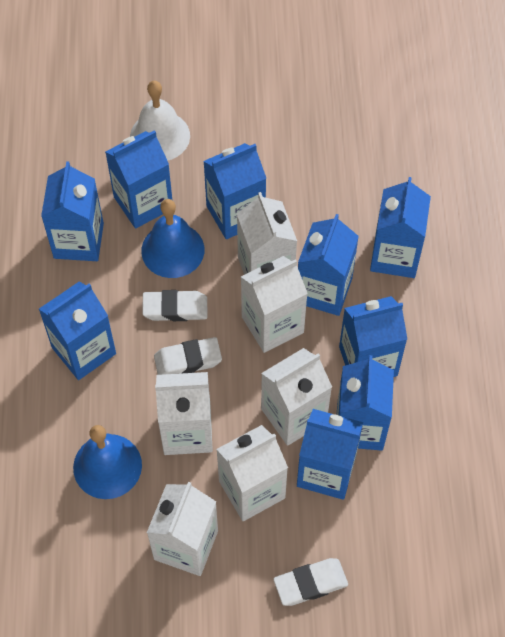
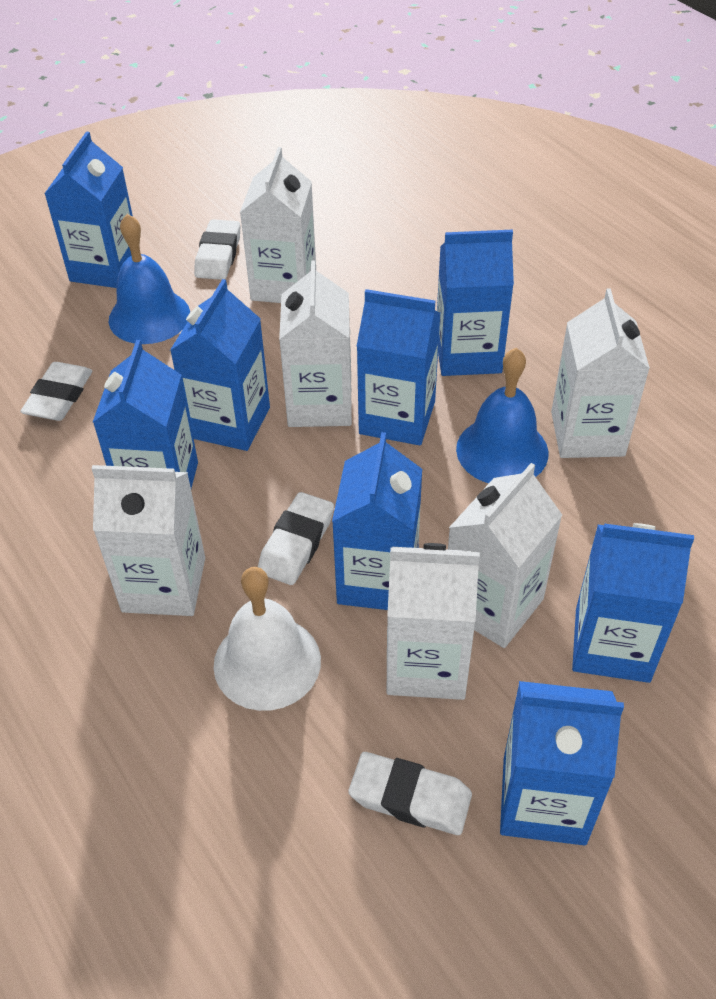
blue carton: 9 -> 8
white eraser: 3 -> 4

